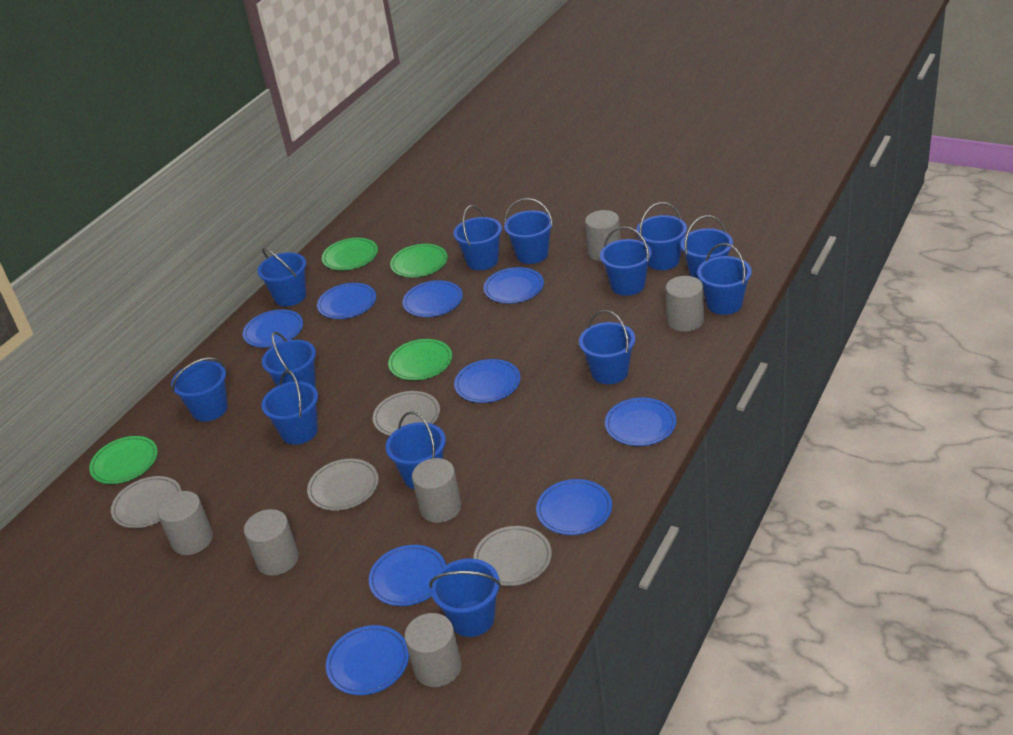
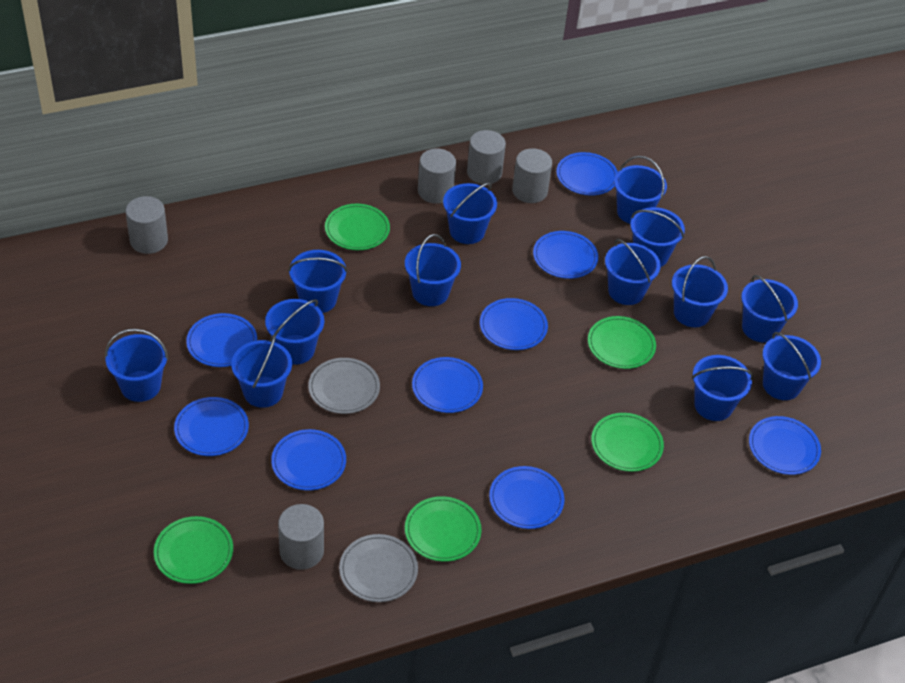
green plate: 4 -> 5
grey cylinder: 6 -> 5
grey plate: 4 -> 2

